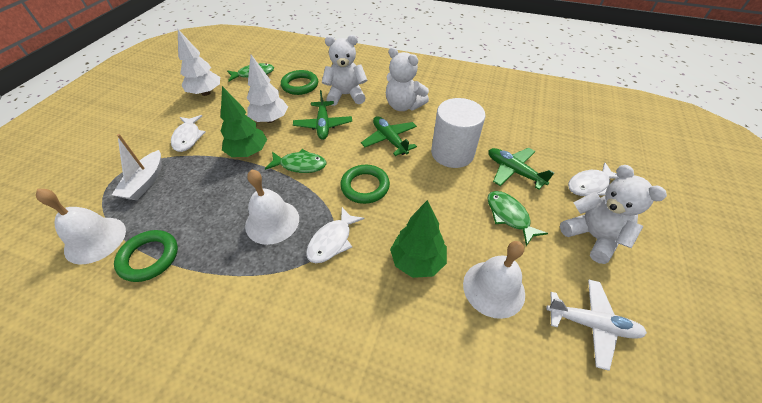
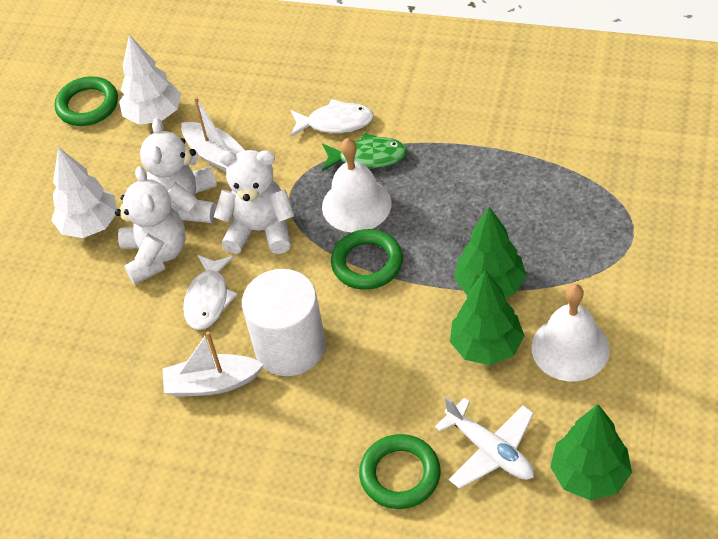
green fish: 3 -> 1
green plane: 3 -> 0
green tree: 2 -> 3
white bell: 3 -> 2
white boat: 1 -> 2
white fish: 3 -> 2

